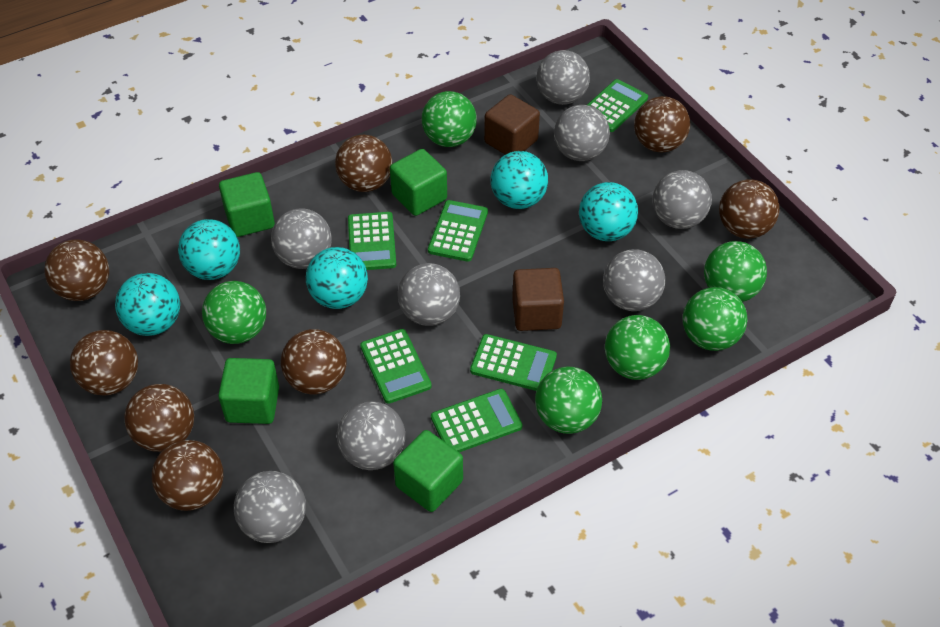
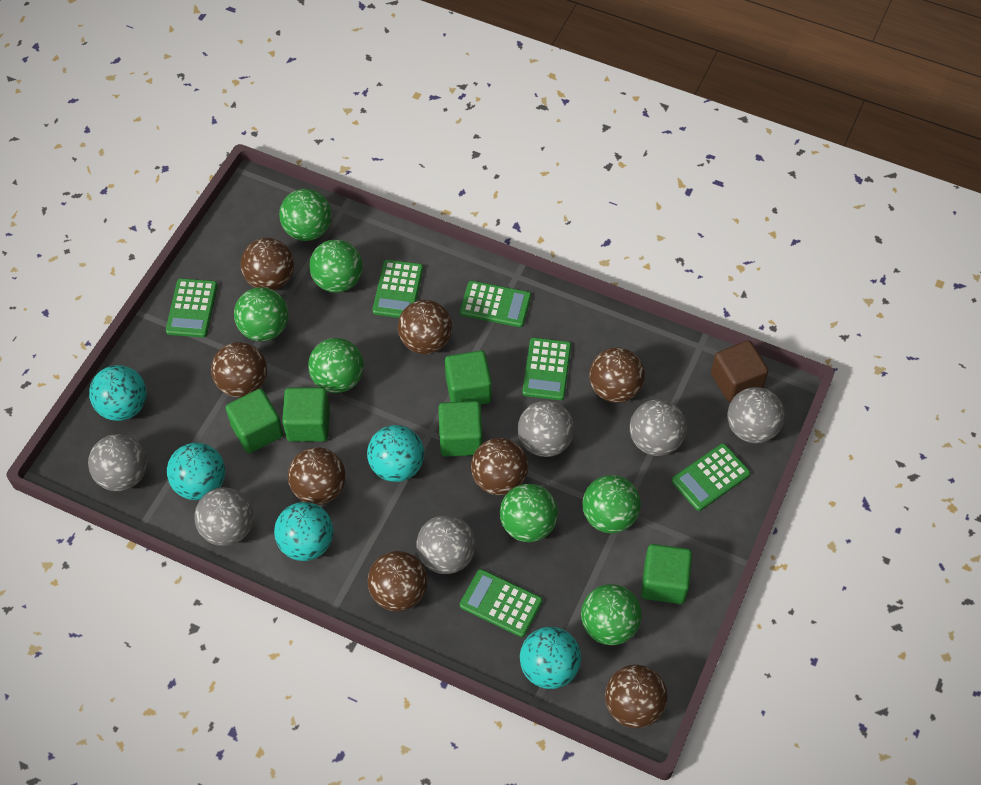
brown cube: 2 -> 1
green ball: 6 -> 7
green cube: 4 -> 5
grey ball: 8 -> 6

